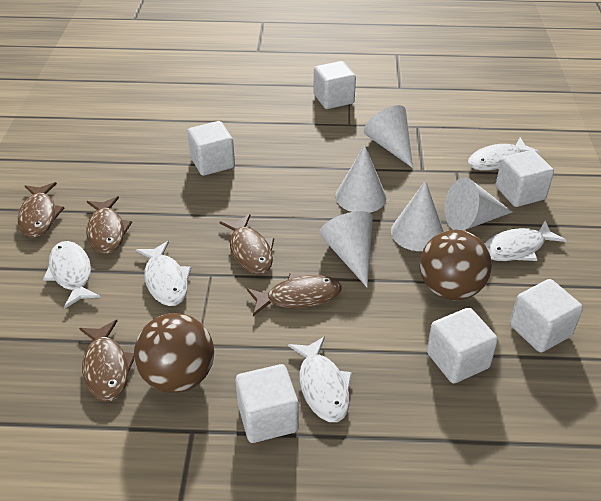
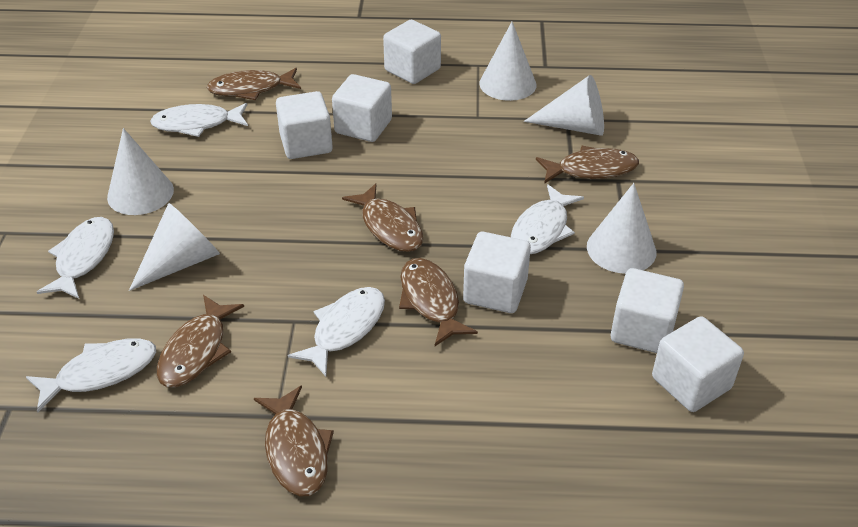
brown ball: 2 -> 0
brown fish: 5 -> 6

